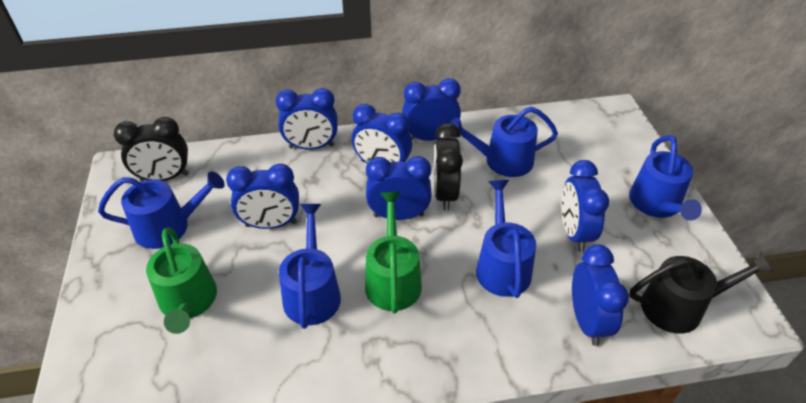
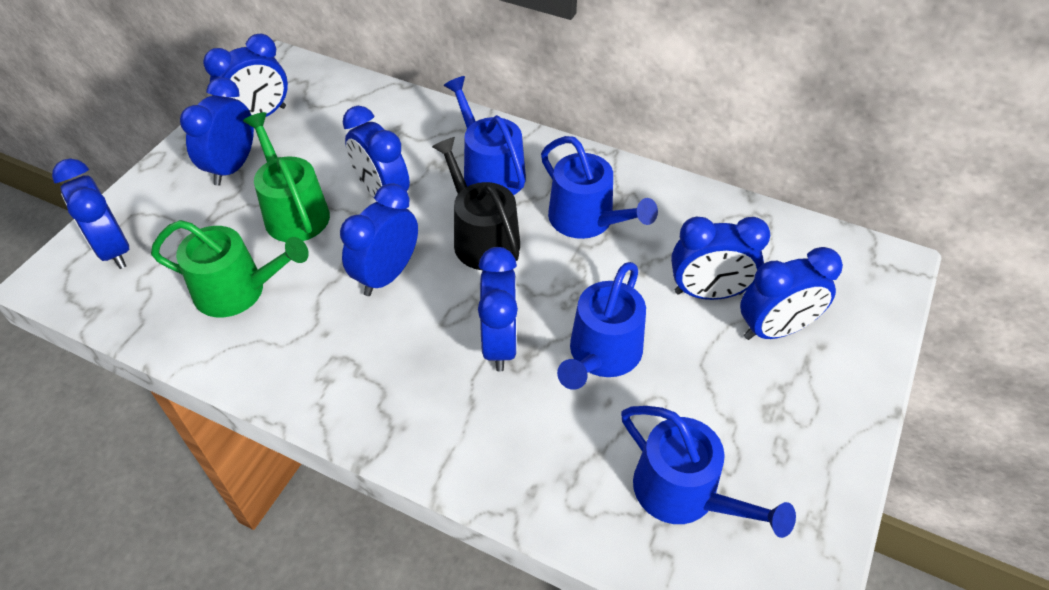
black clock: 2 -> 0
blue clock: 7 -> 8
blue watering can: 5 -> 4

